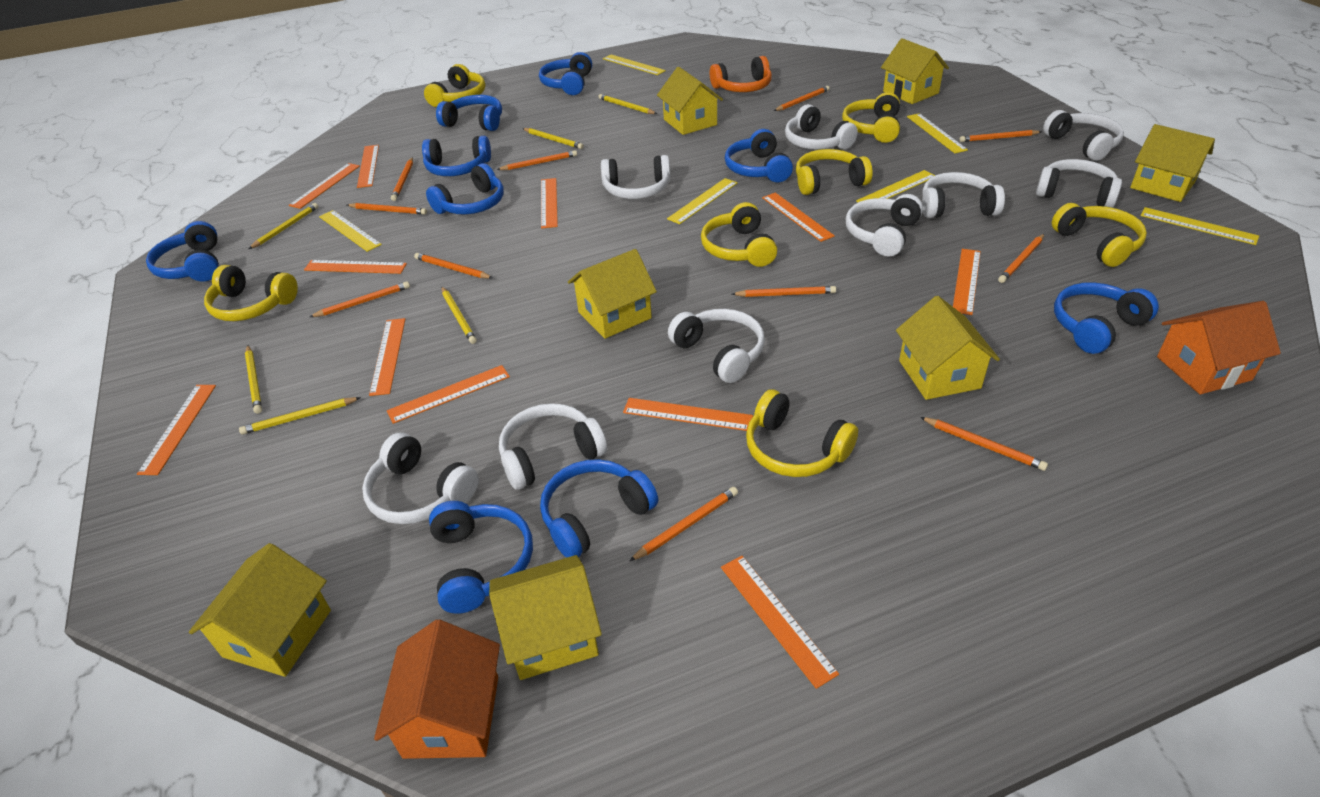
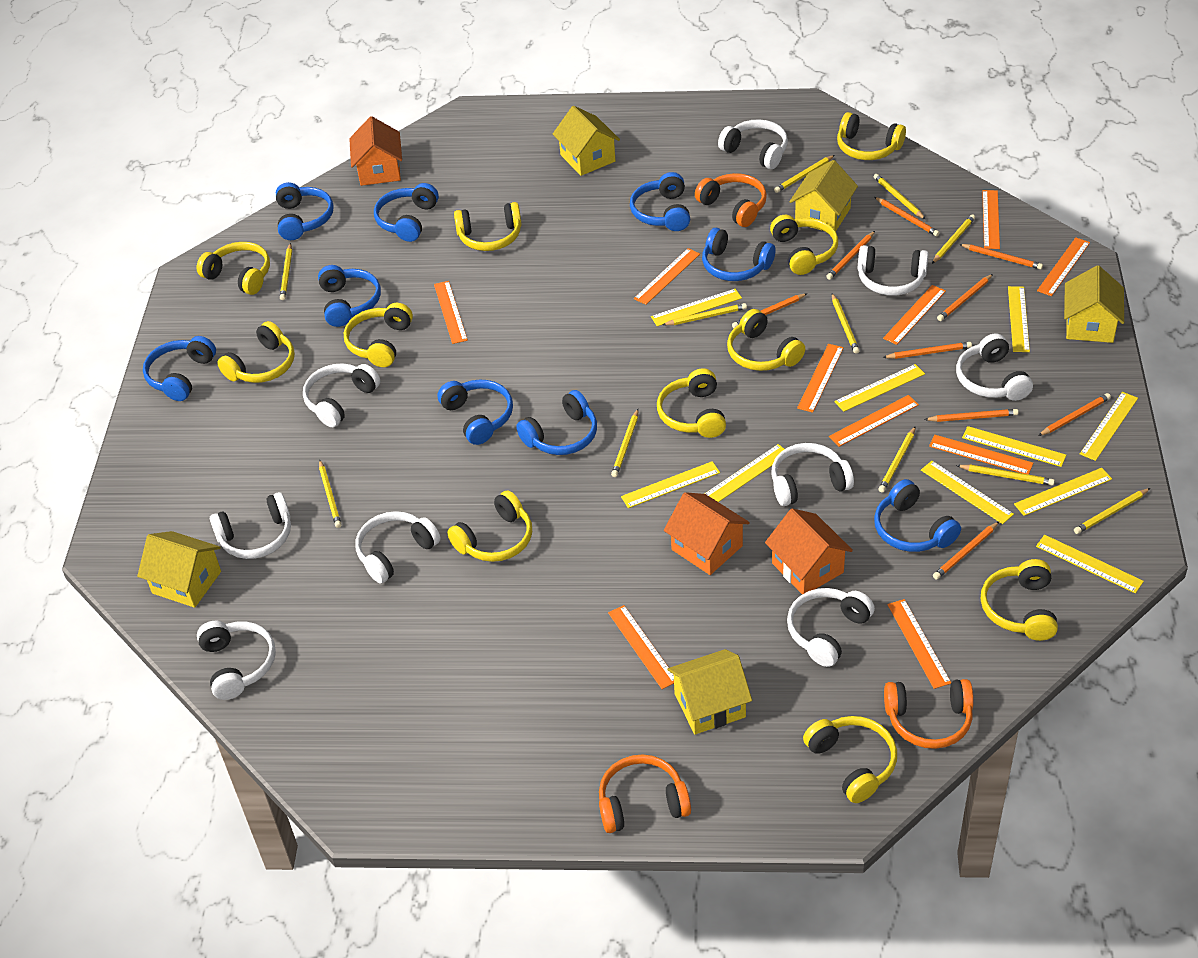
orange headphones: 1 -> 3
orange house: 2 -> 3
orange pencil: 11 -> 9
orange ruler: 11 -> 10
yellow headphones: 7 -> 11
yellow house: 7 -> 5
yellow pencil: 6 -> 11
yellow ruler: 6 -> 10

